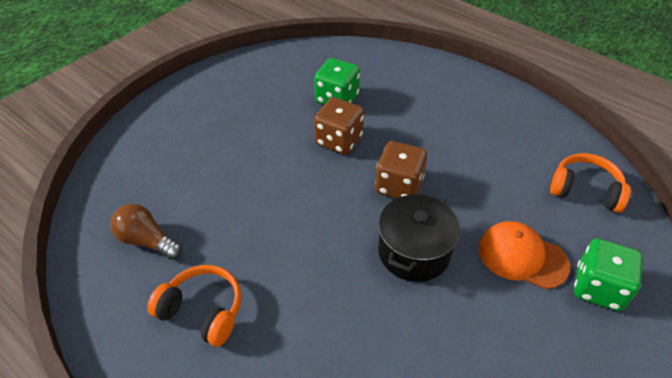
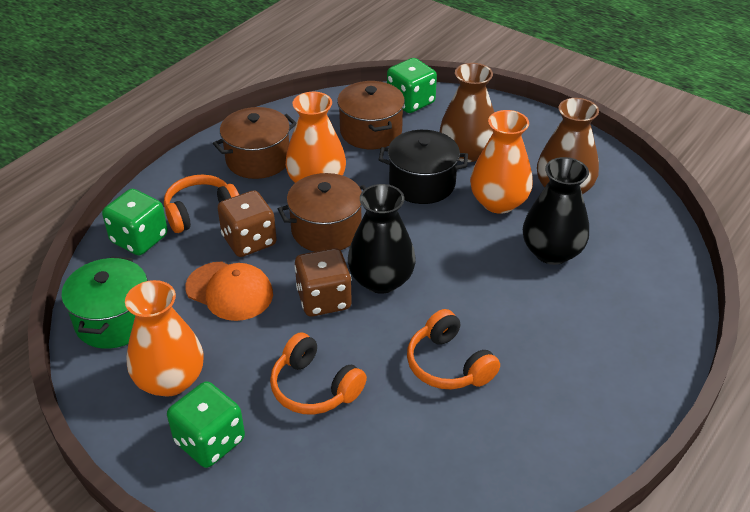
black vase: 0 -> 2
brown light bulb: 1 -> 0
brown pot: 0 -> 3
brown vase: 0 -> 2
green dice: 2 -> 3
green pot: 0 -> 1
orange headphones: 2 -> 3
orange vase: 0 -> 3

